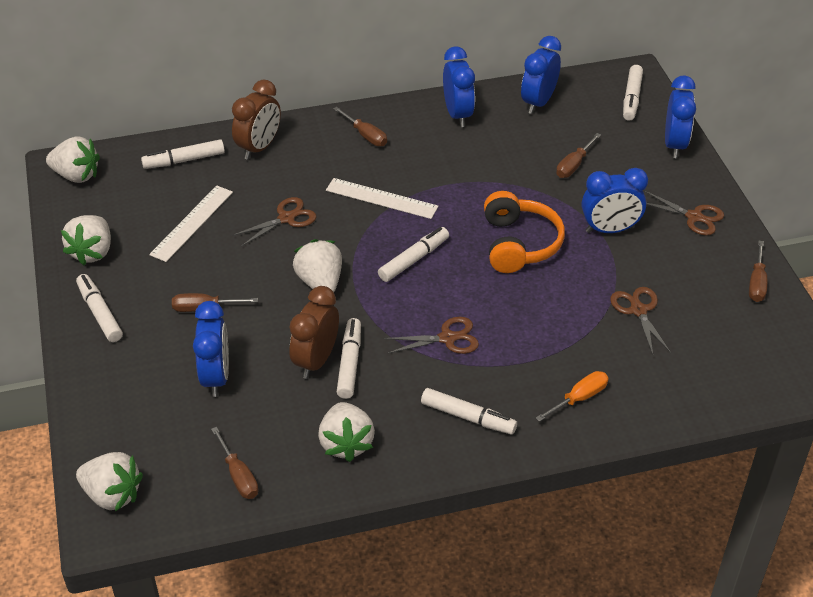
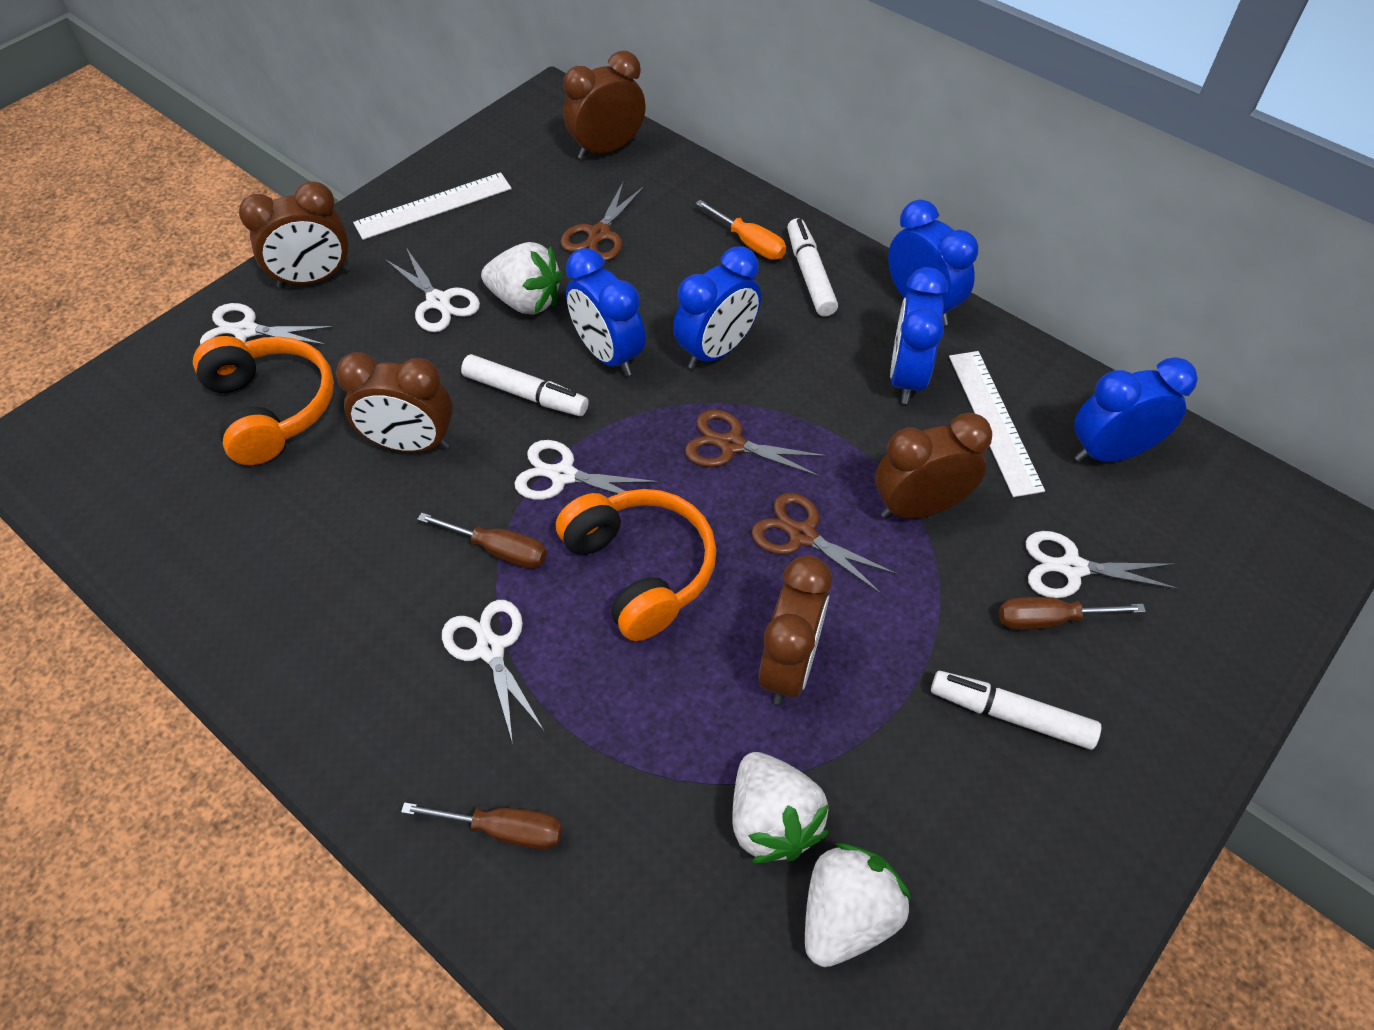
brown clock: 2 -> 5
brown scissors: 4 -> 3
brown screwdriver: 5 -> 3
orange headphones: 1 -> 2
white marker: 6 -> 3
white scissors: 0 -> 5
white strawberry: 5 -> 3

